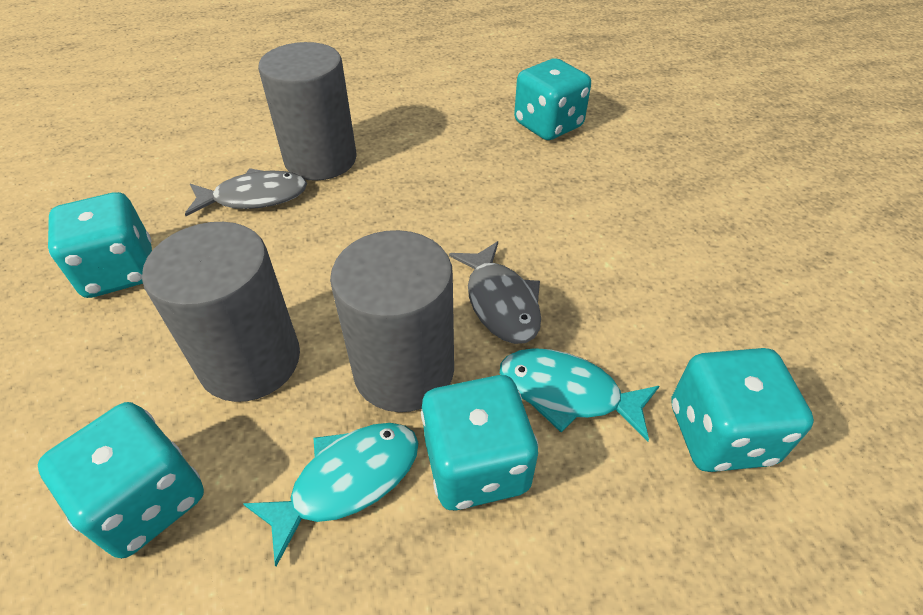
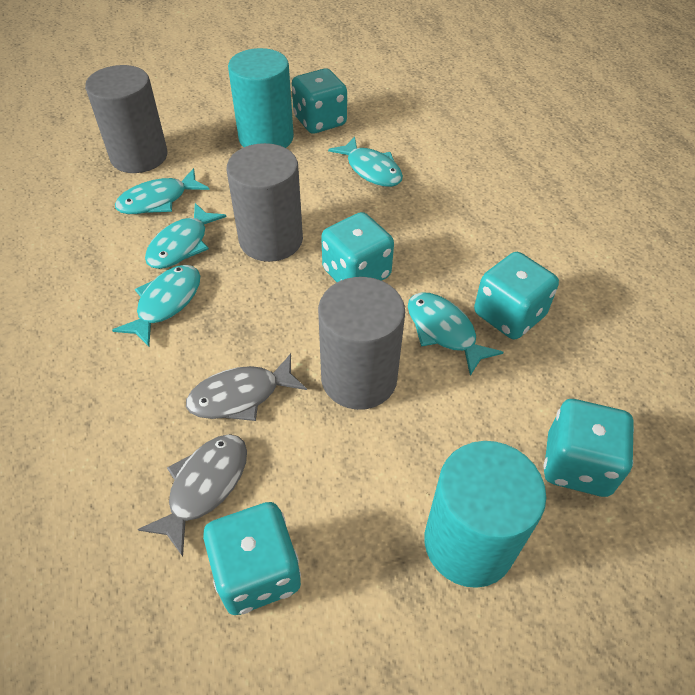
turquoise cylinder: 0 -> 2
turquoise fish: 2 -> 5

